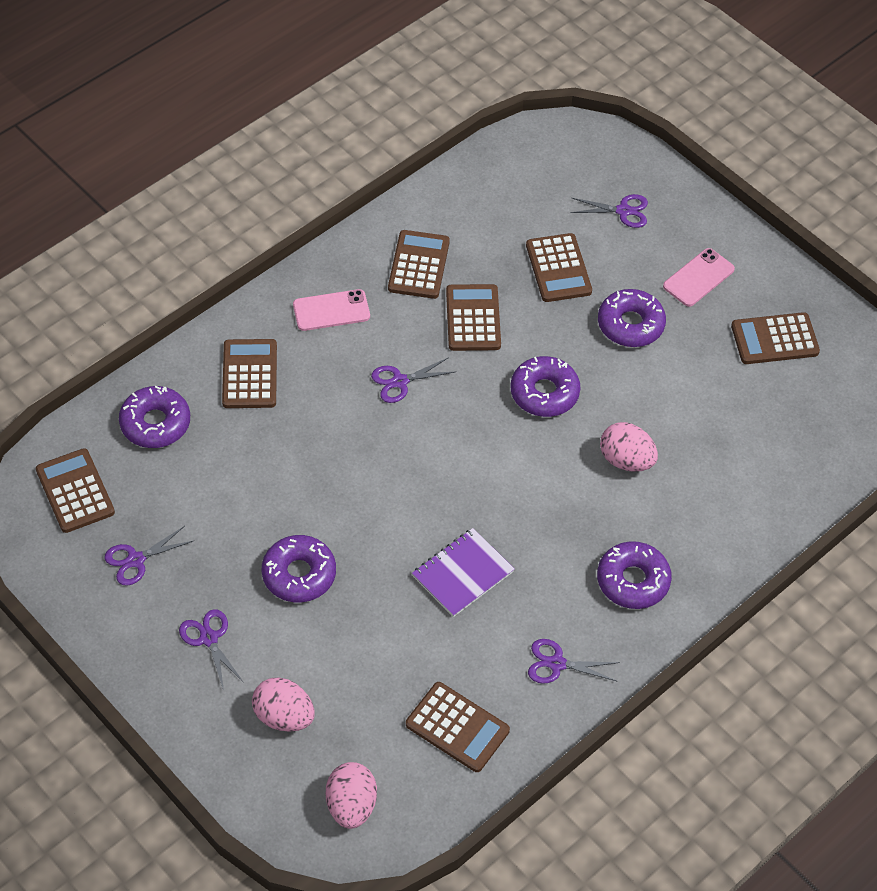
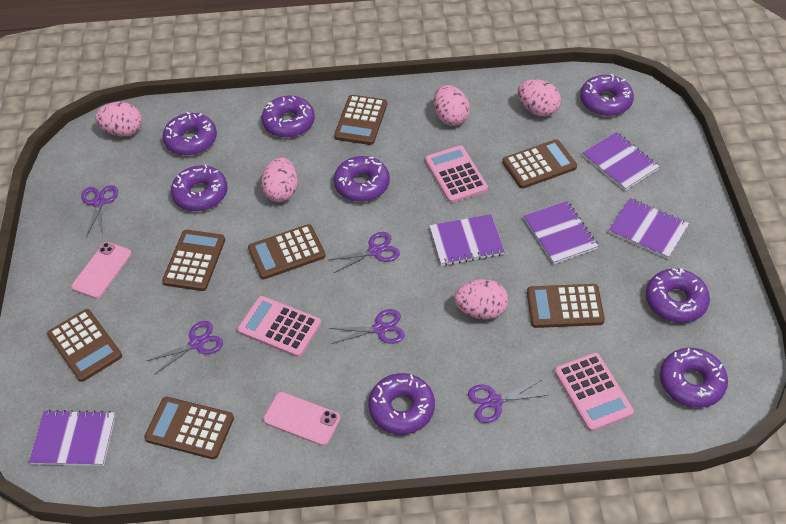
pink calculator: 0 -> 3
pink egg: 3 -> 5
purple donut: 5 -> 8
purple notebook: 1 -> 5

